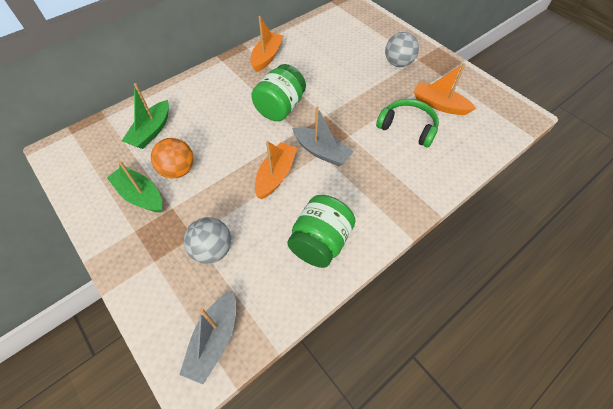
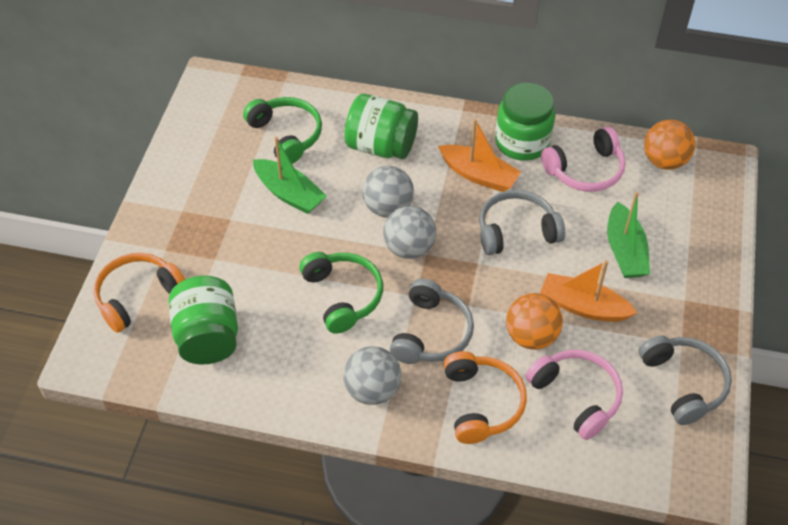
green headphones: 1 -> 2
green jar: 2 -> 3
grey ball: 2 -> 3
grey boat: 2 -> 0
grey headphones: 0 -> 3
orange ball: 1 -> 2
orange boat: 3 -> 2
orange headphones: 0 -> 2
pink headphones: 0 -> 2

